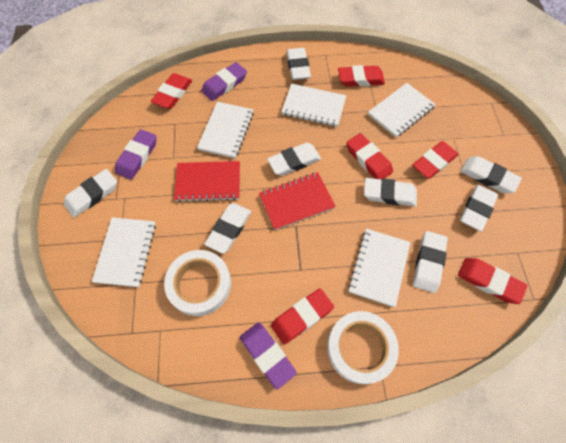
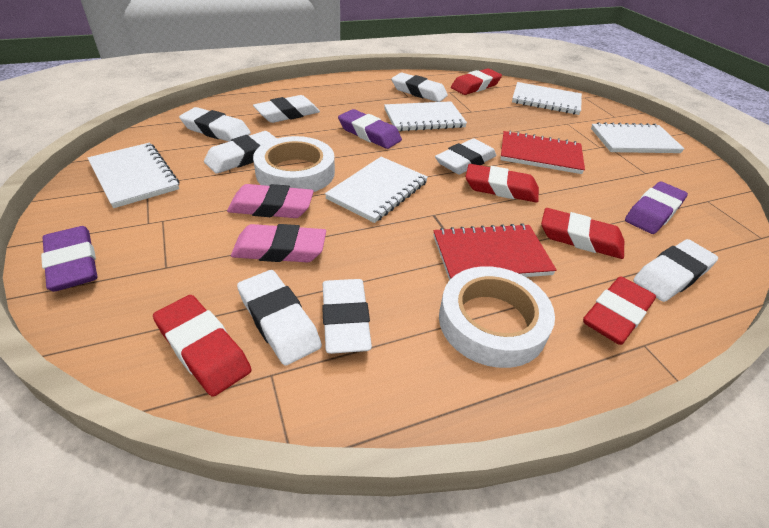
pink eraser: 0 -> 2
red eraser: 6 -> 5

